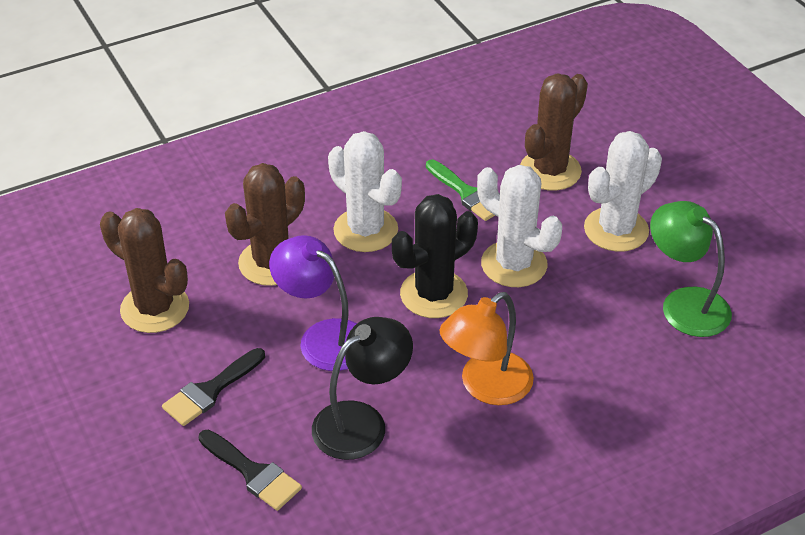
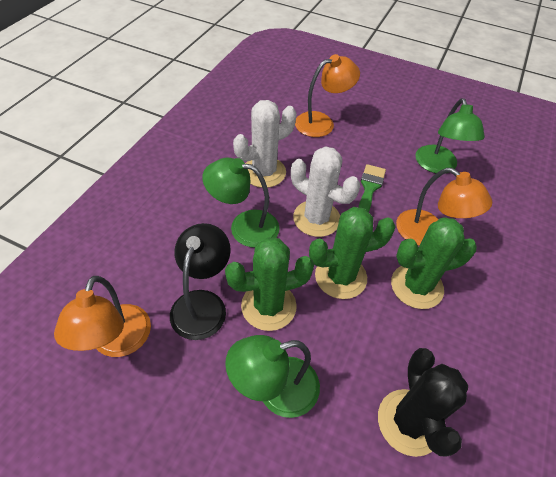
black brush: 2 -> 0
brown cactus: 3 -> 0
green cactus: 0 -> 3
green lamp: 1 -> 3
orange lamp: 1 -> 3
purple lamp: 1 -> 0
white cactus: 3 -> 2

